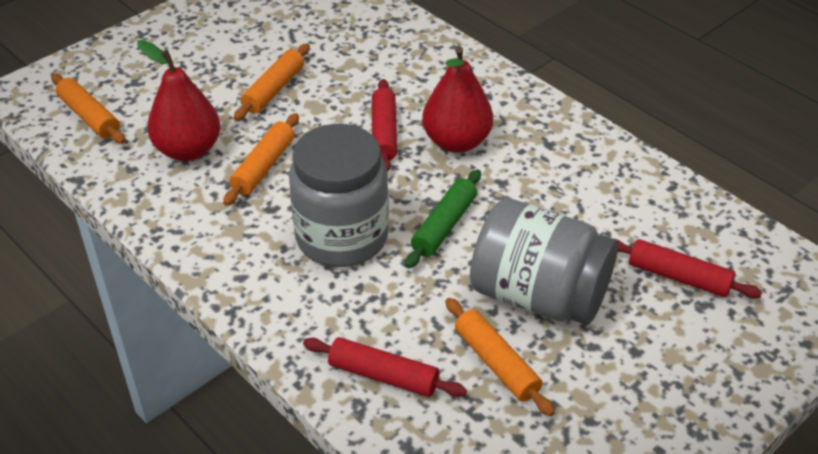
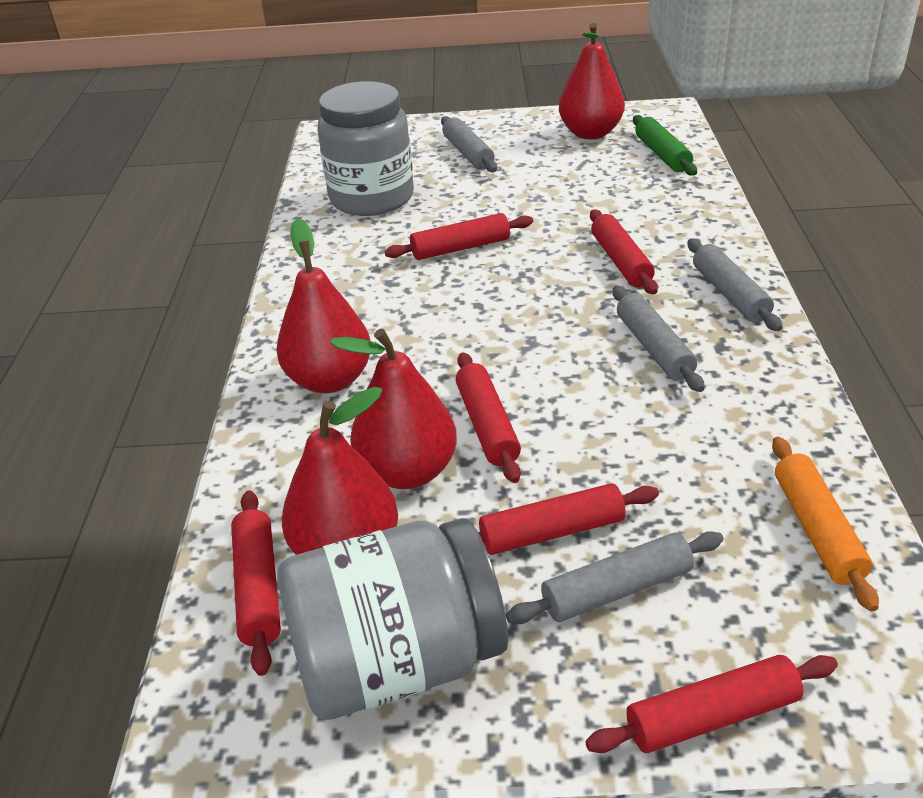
grey rolling pin: 0 -> 4
orange rolling pin: 4 -> 1
red pear: 2 -> 4
red rolling pin: 3 -> 6

